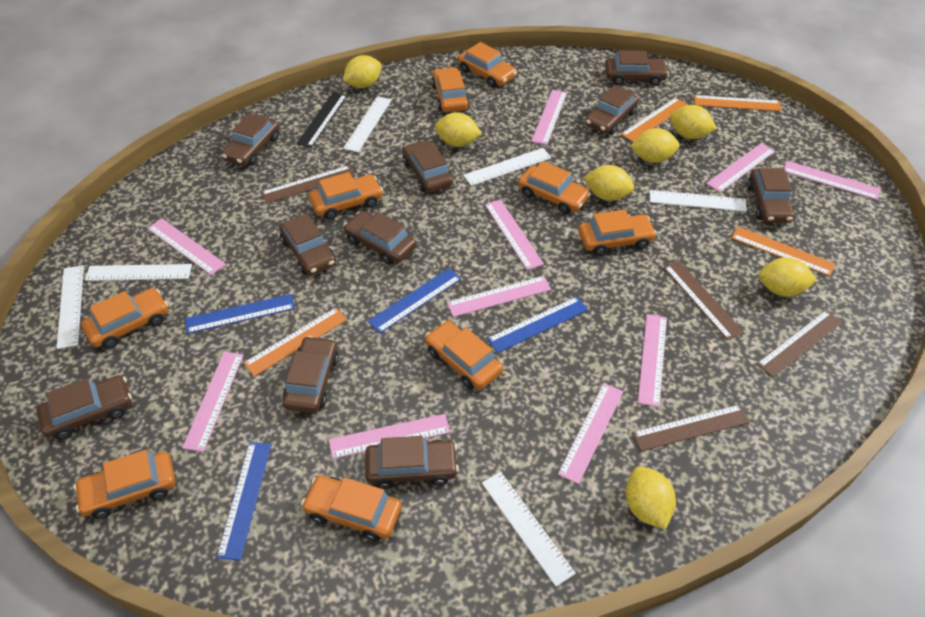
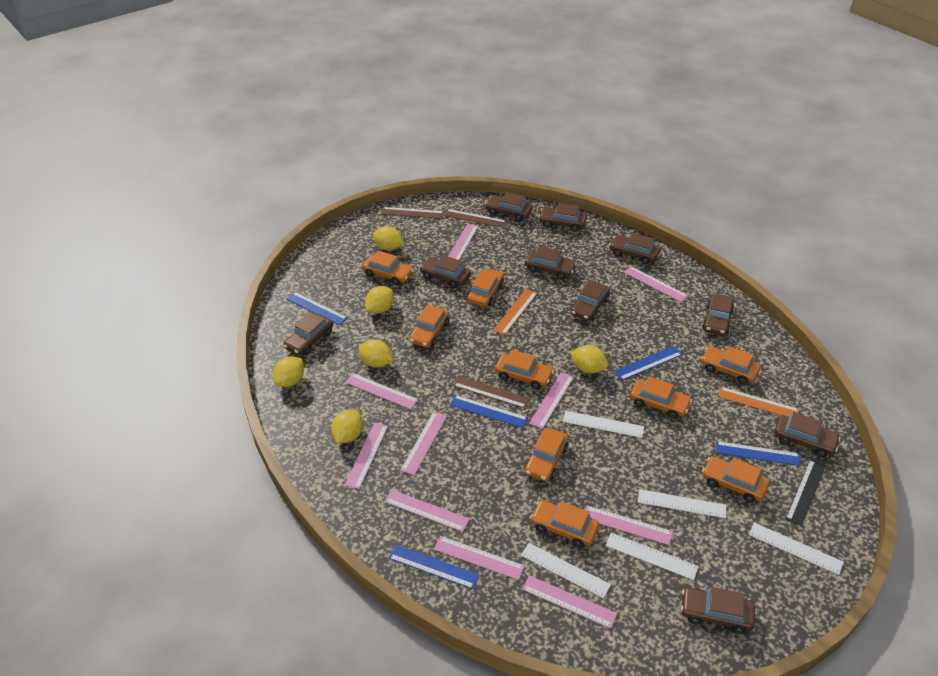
blue ruler: 4 -> 5
brown ruler: 4 -> 3
orange ruler: 4 -> 2
white ruler: 6 -> 5
yellow lemon: 7 -> 6

